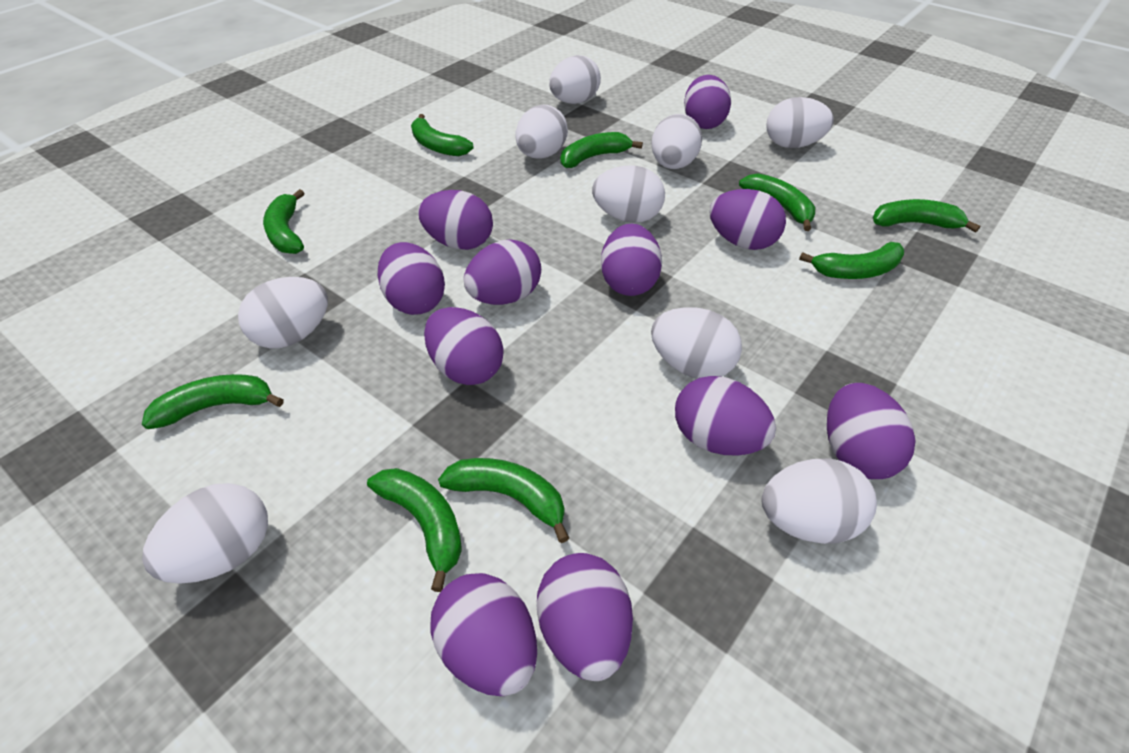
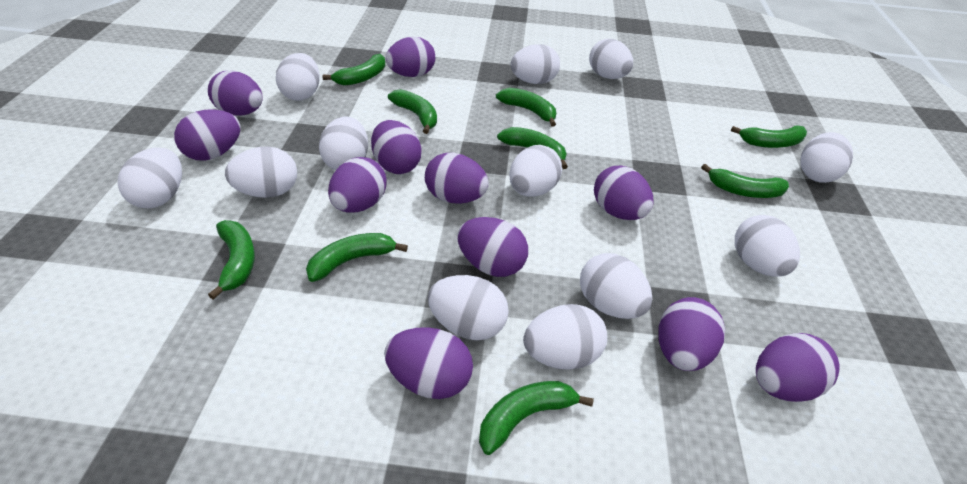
white egg: 9 -> 12

